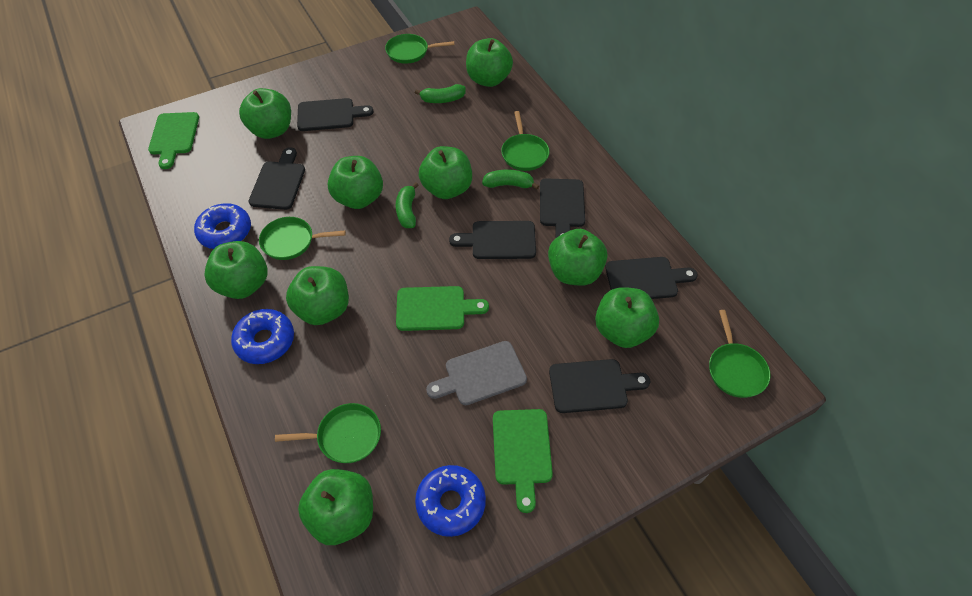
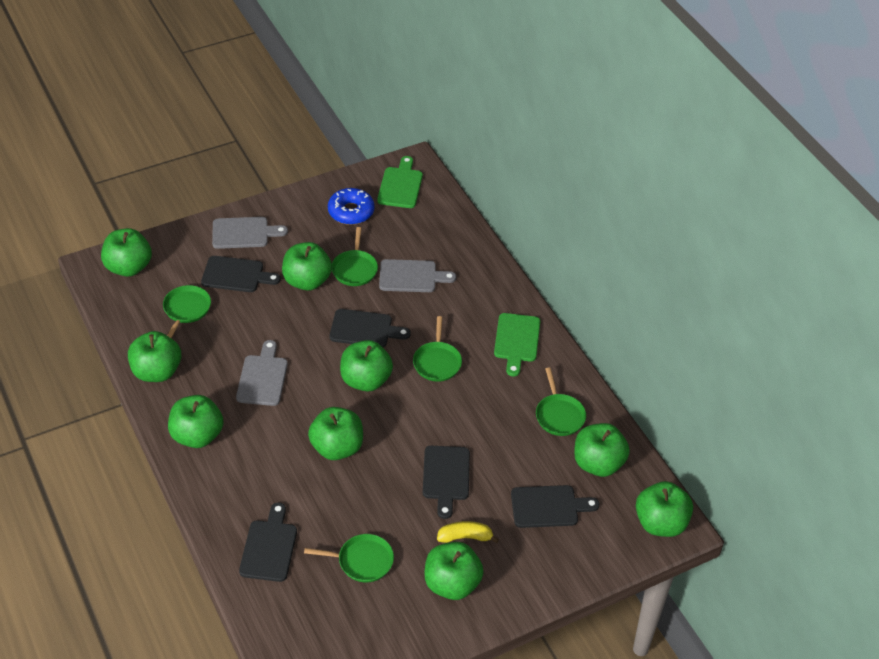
black cutting board: 6 -> 5
blue donut: 3 -> 1
green banana: 3 -> 0
green cutting board: 3 -> 2
grey cutting board: 1 -> 3
yellow banana: 0 -> 1

